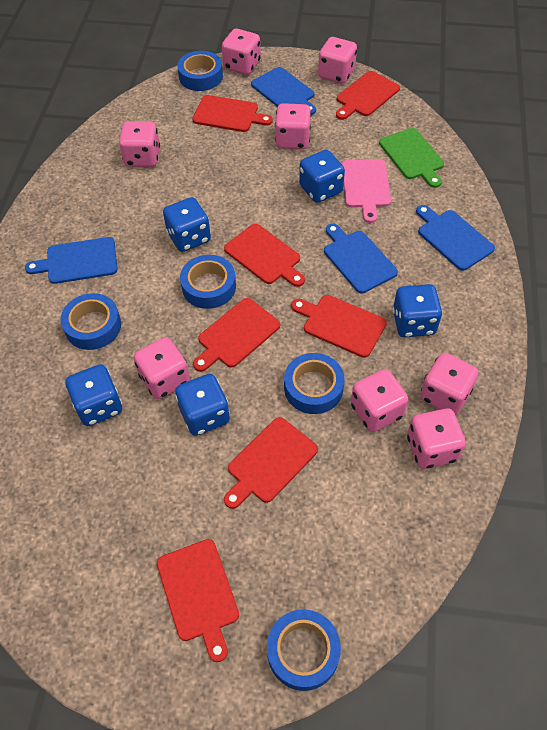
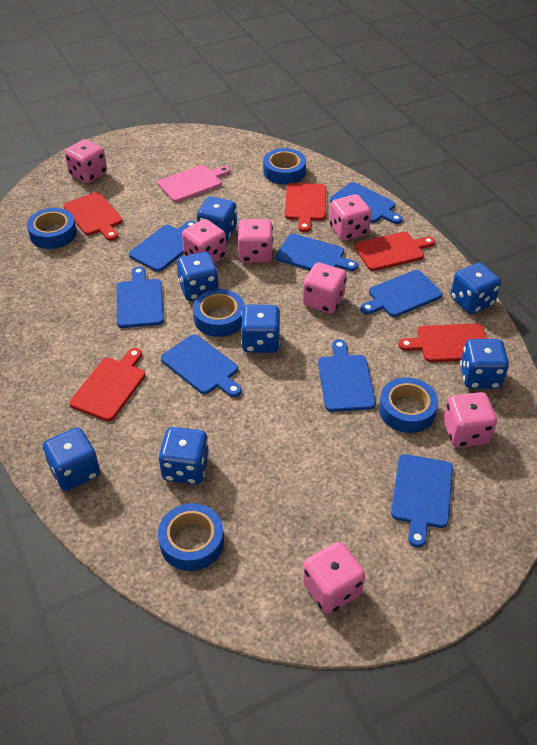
blue cutting board: 4 -> 8
blue dice: 5 -> 7
green cutting board: 1 -> 0
pink dice: 8 -> 7
red cutting board: 7 -> 5

